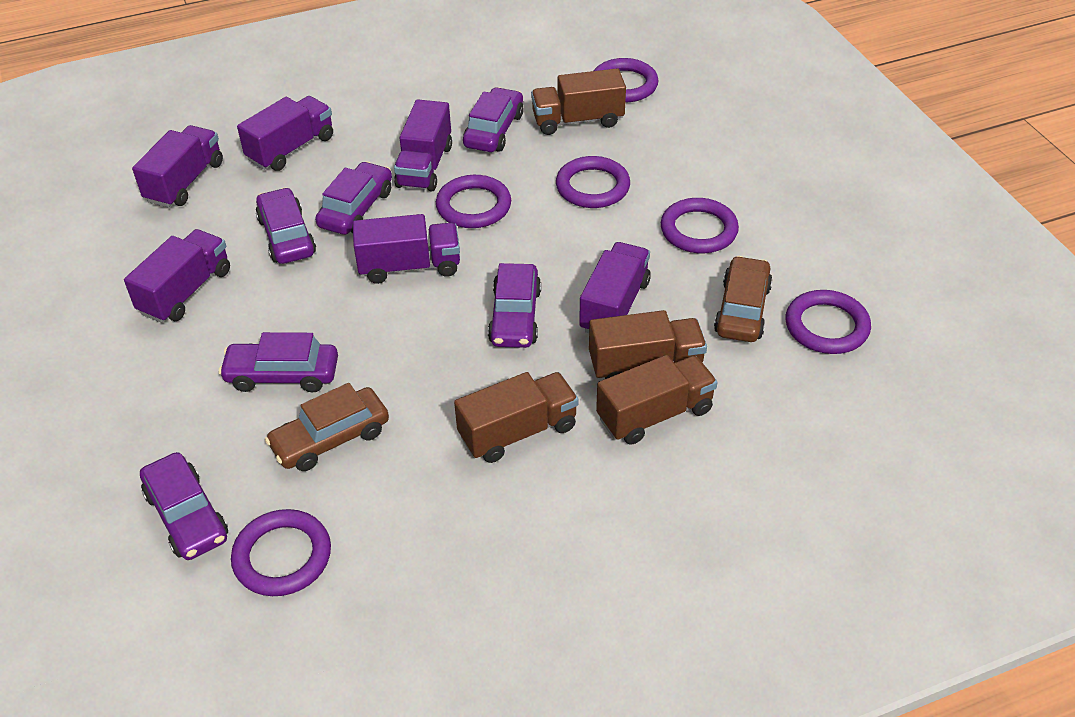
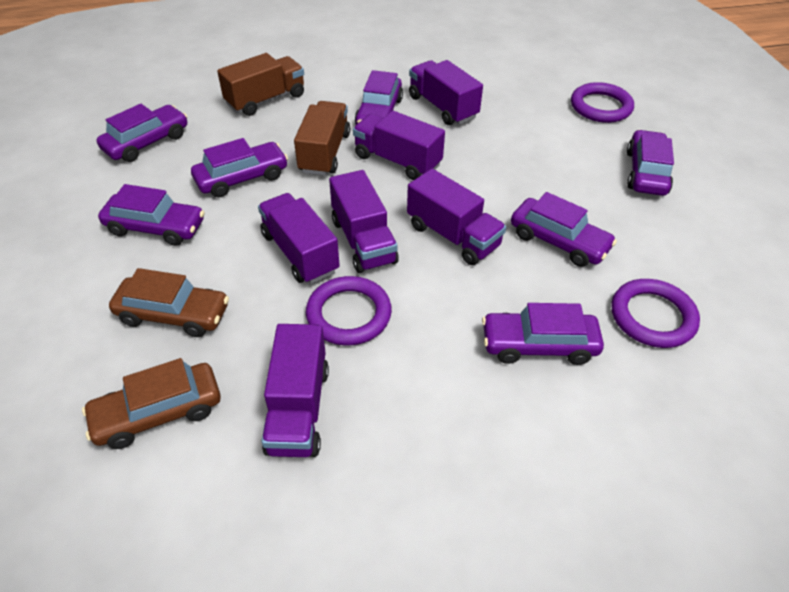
brown truck: 4 -> 2
purple car: 6 -> 7
purple ring: 6 -> 3

